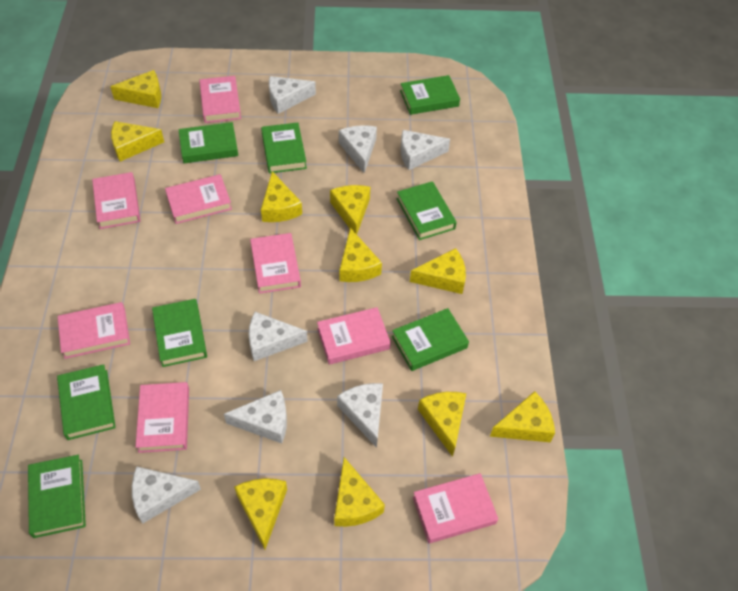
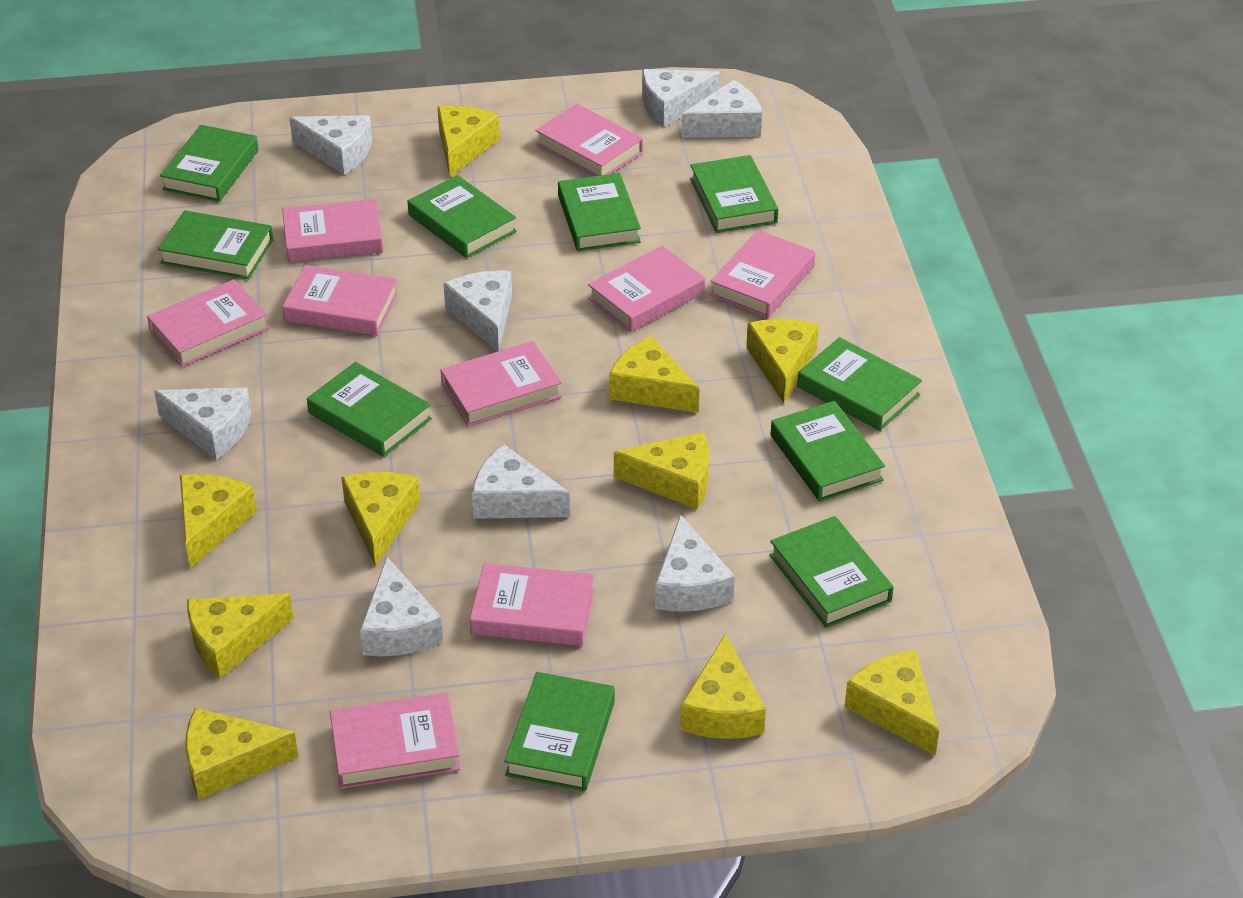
green book: 8 -> 10
pink book: 8 -> 9
white cheese: 7 -> 8

